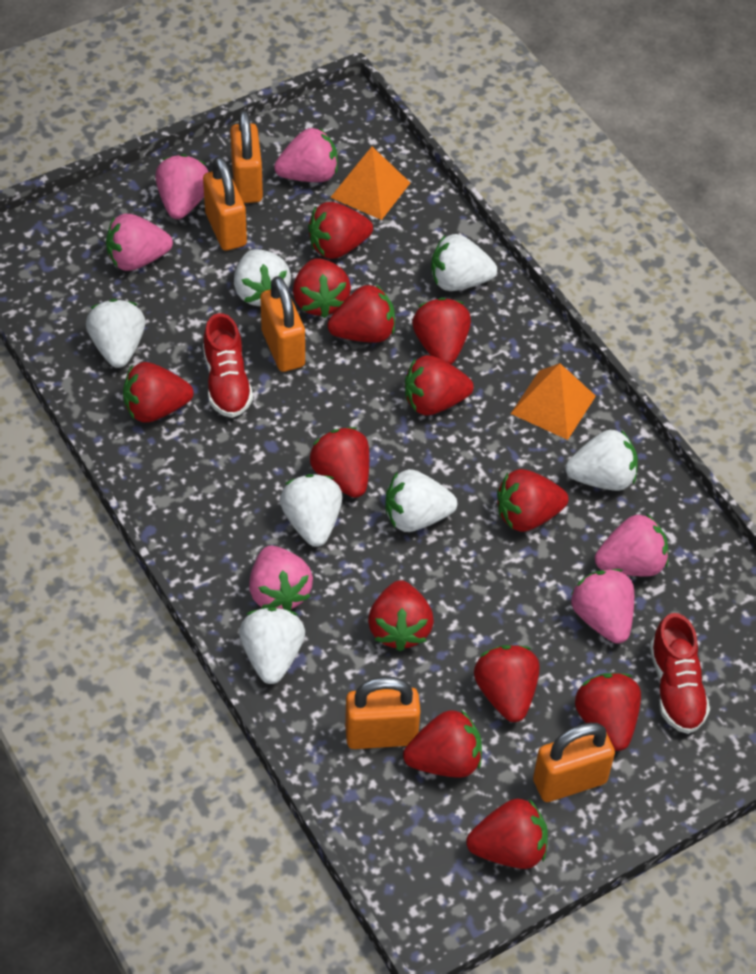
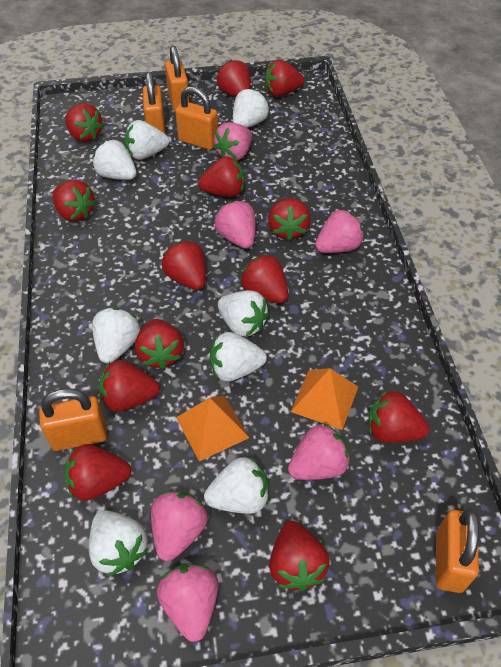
red shoe: 2 -> 0
white strawberry: 7 -> 8

